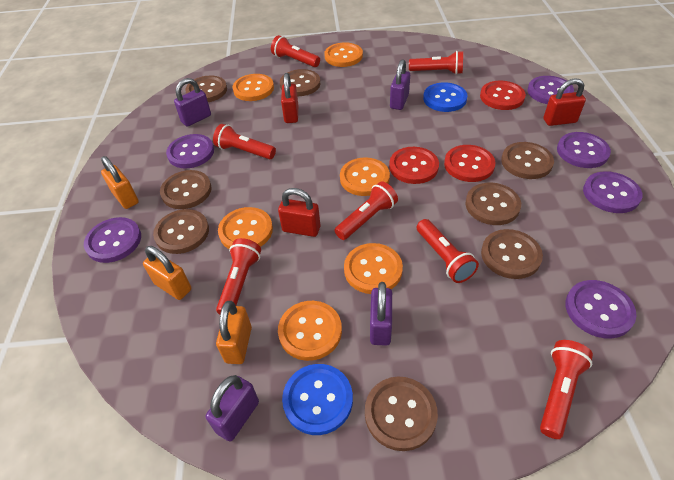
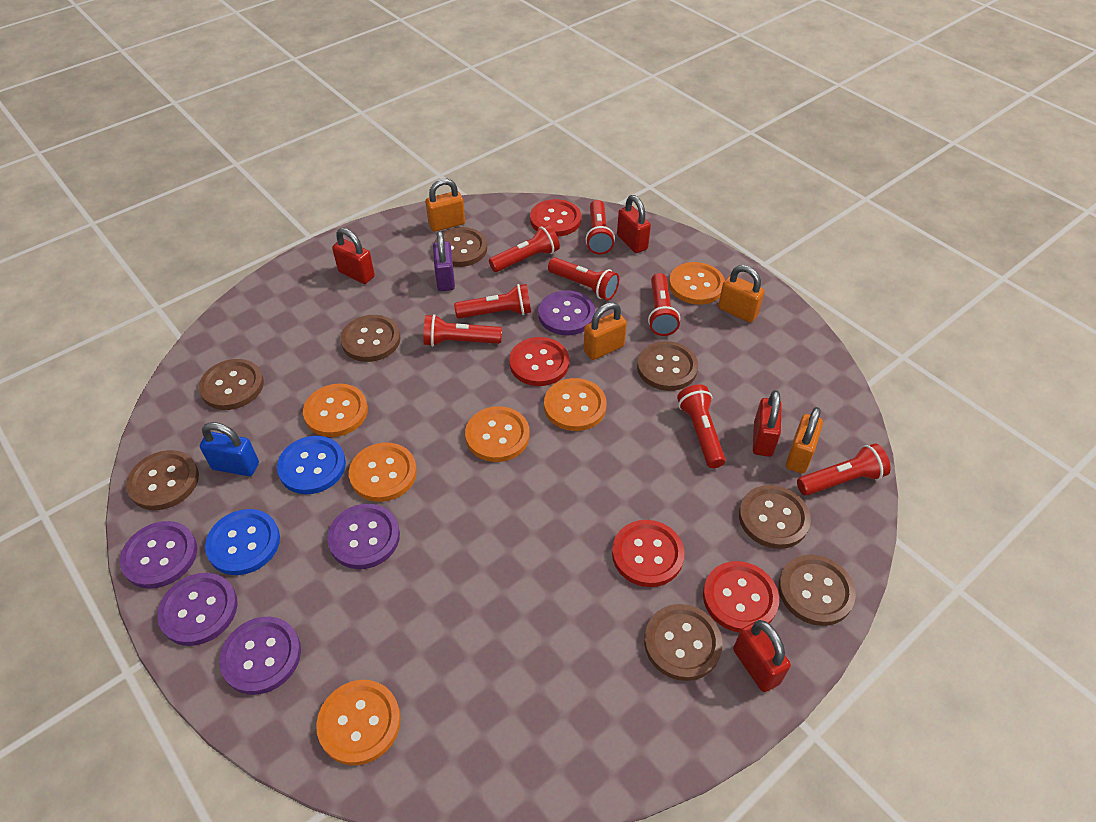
blue padlock: 0 -> 1
orange padlock: 3 -> 4
purple button: 6 -> 5
purple padlock: 4 -> 1
red button: 3 -> 4
red flashlight: 7 -> 8
red padlock: 3 -> 4

